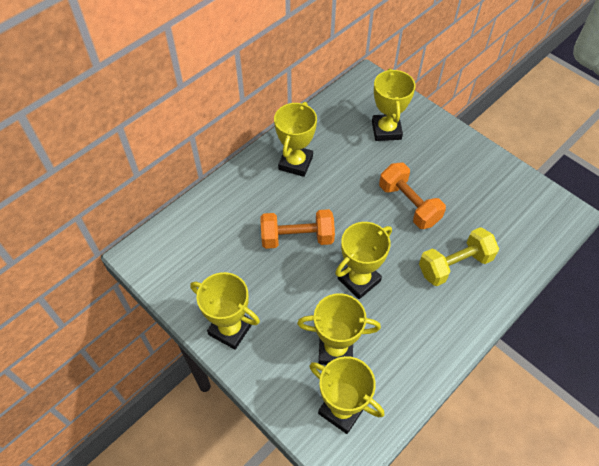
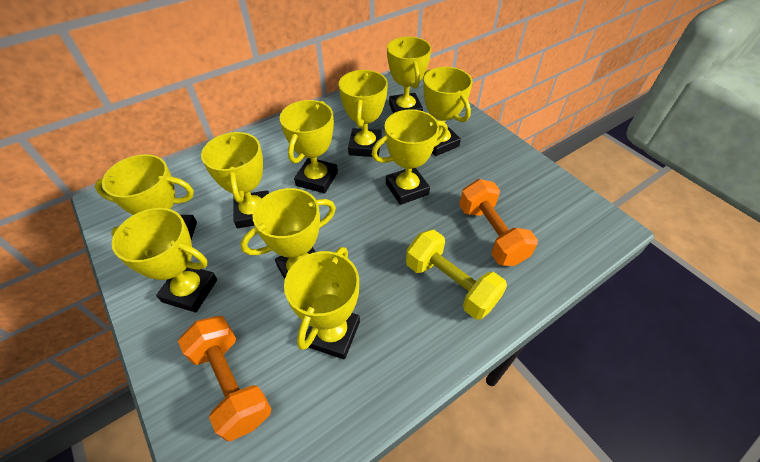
yellow trophy: 6 -> 10

